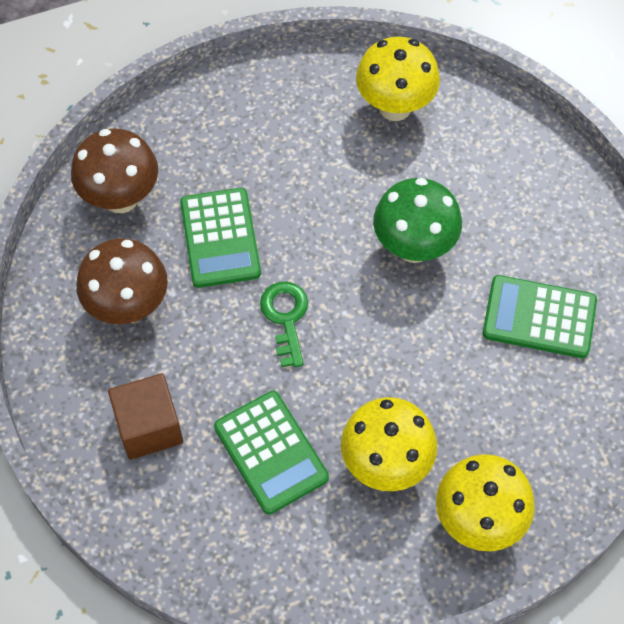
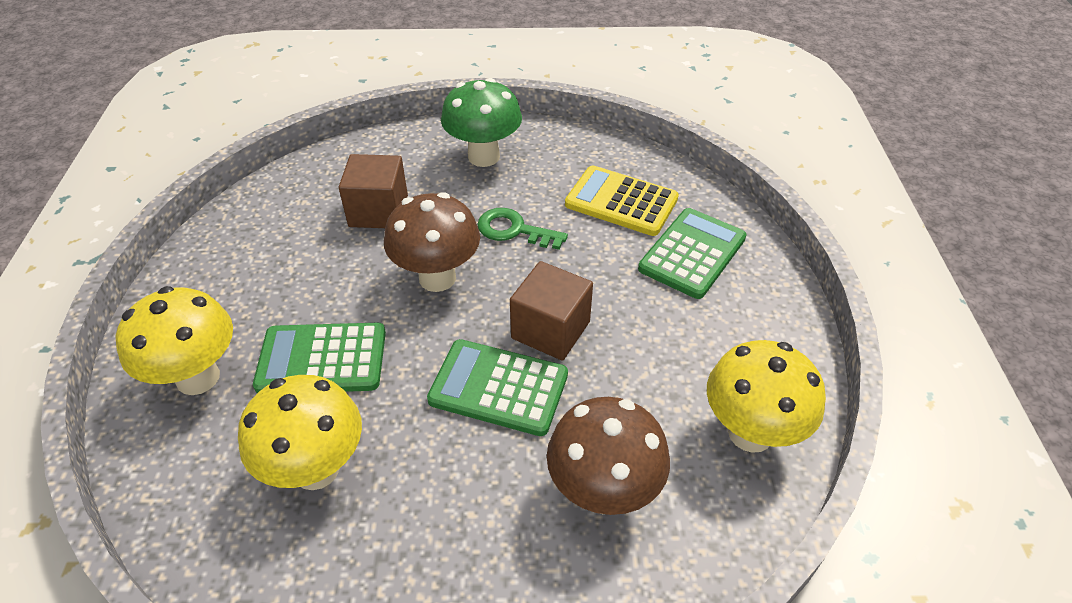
brown cube: 1 -> 2
yellow calculator: 0 -> 1

